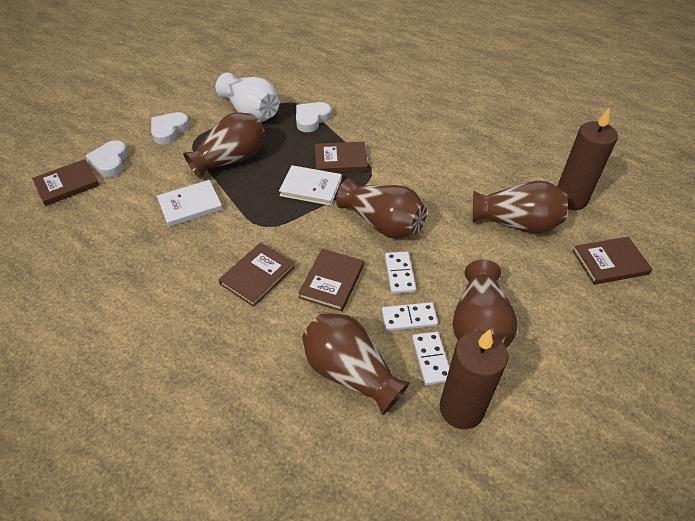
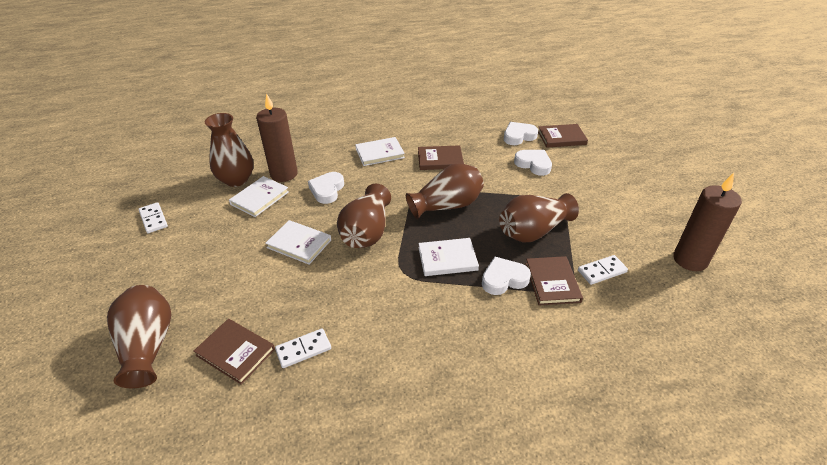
brown book: 5 -> 4
white book: 2 -> 4
white heart: 3 -> 4
white vase: 1 -> 0

